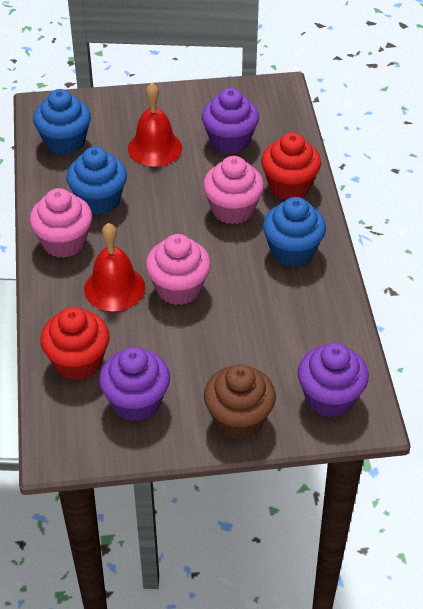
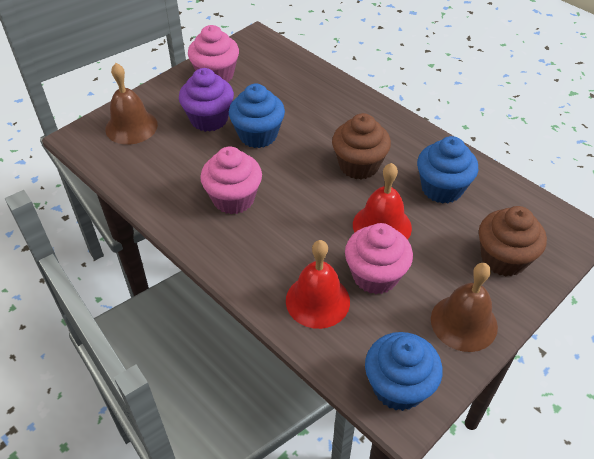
brown bell: 0 -> 2
brown cupcake: 1 -> 2
purple cupcake: 3 -> 1
red cupcake: 2 -> 0

